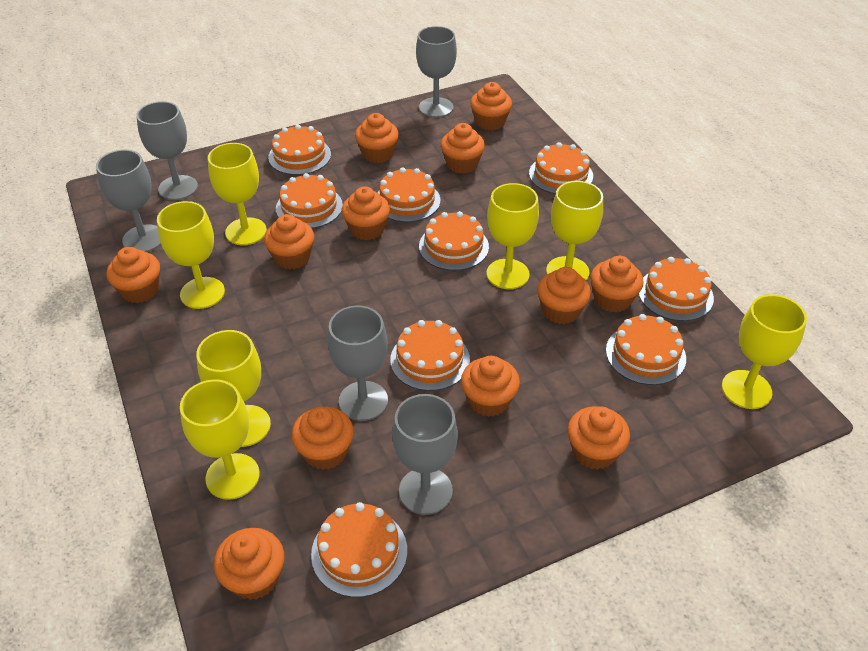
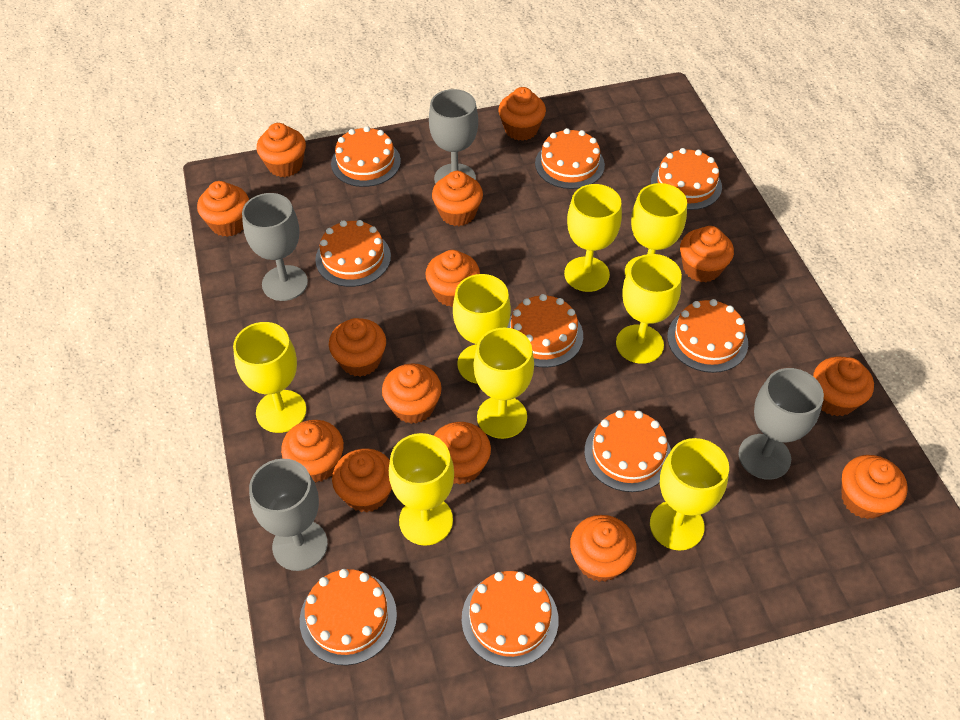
grey goblet: 5 -> 4
orange cupcake: 12 -> 14
yellow goblet: 7 -> 8

